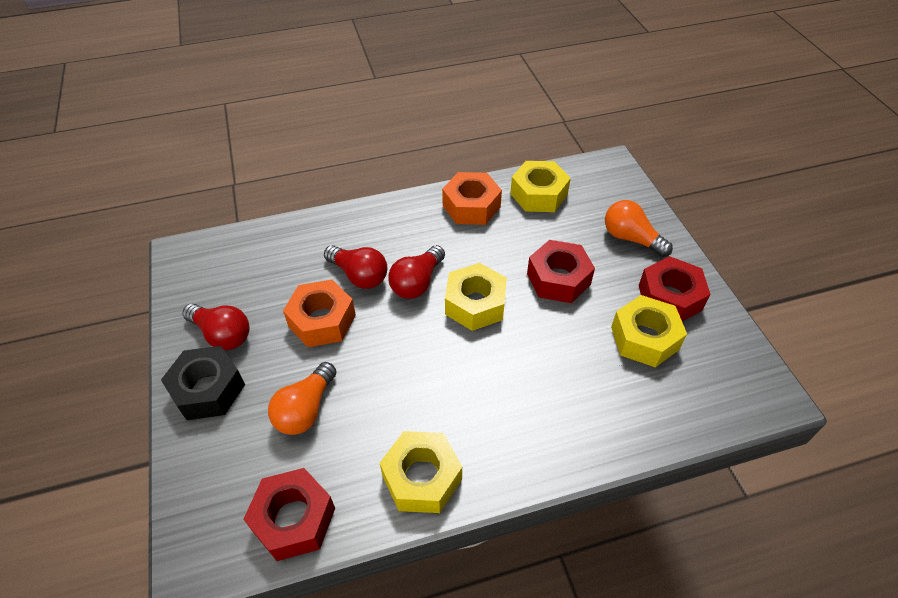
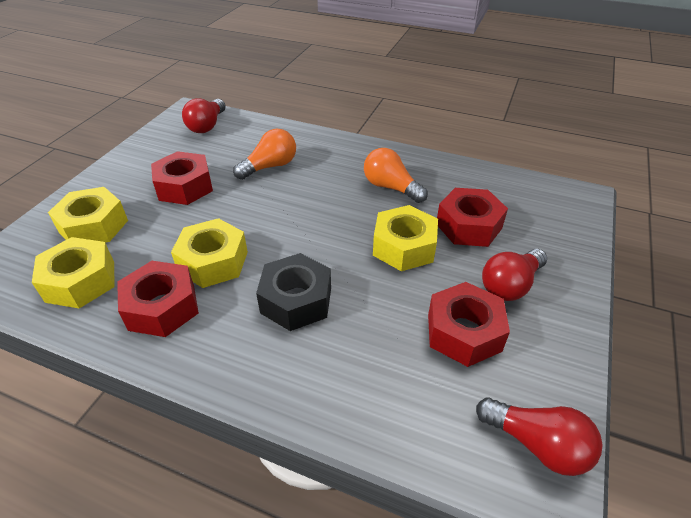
orange nut: 2 -> 0
red nut: 3 -> 4

